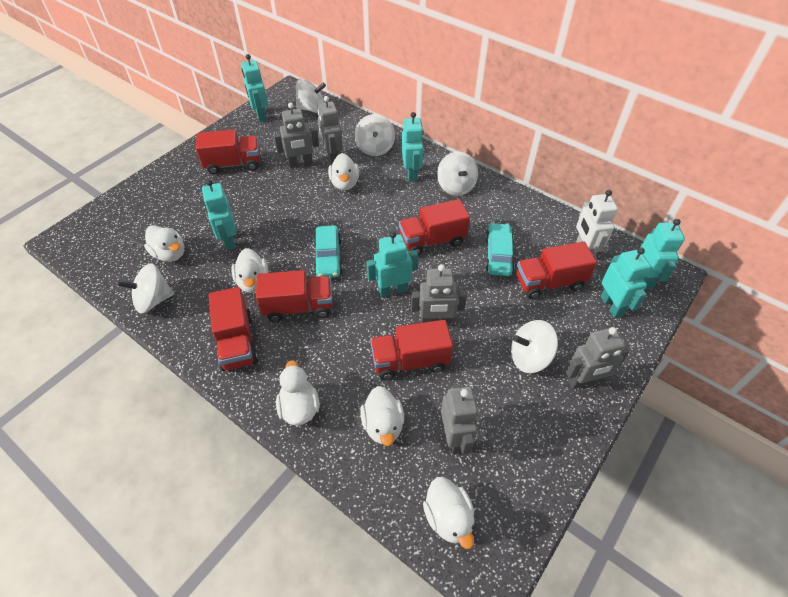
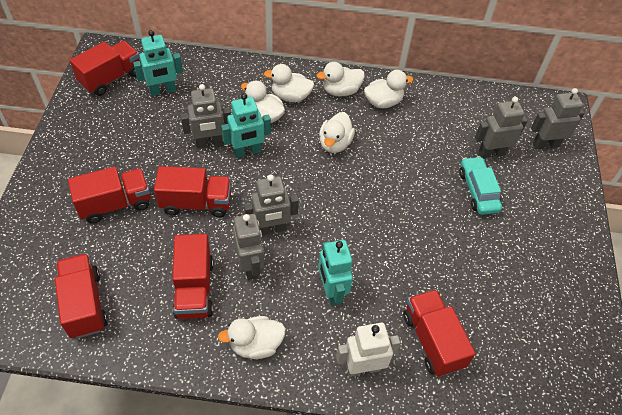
turquoise car: 2 -> 1
turquoise robot: 6 -> 3
white spinning top: 5 -> 0

